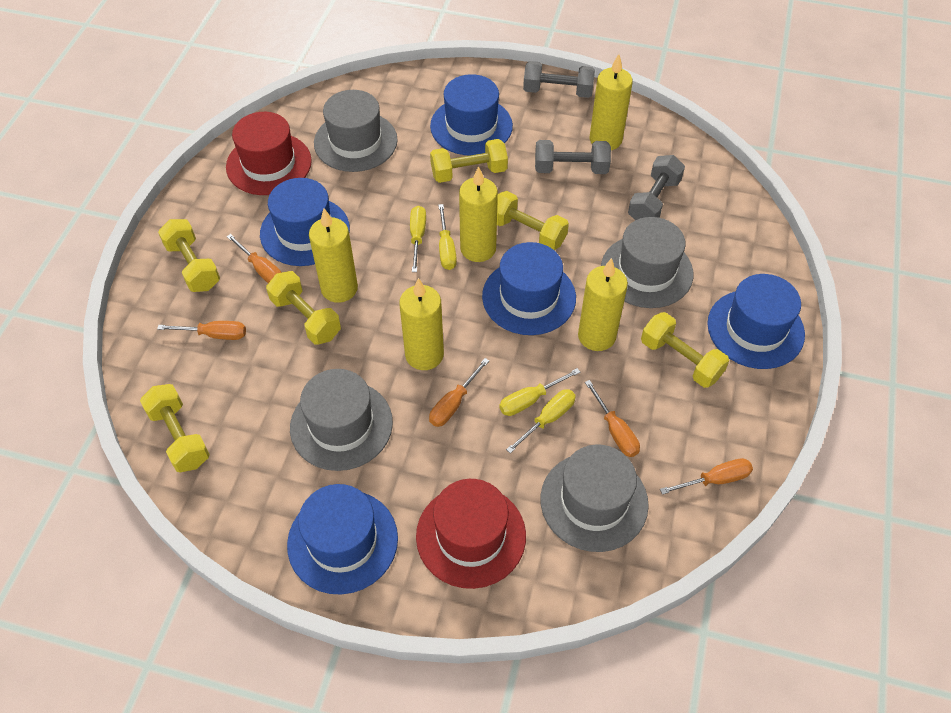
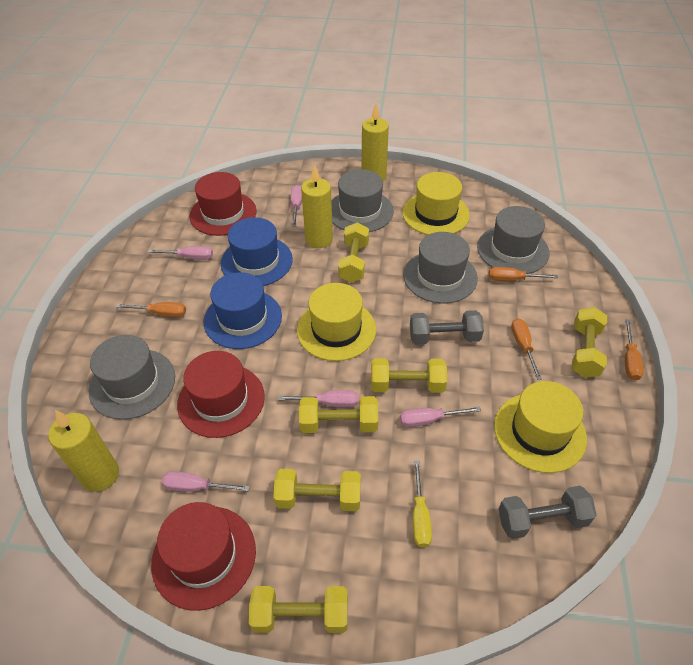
blue hat: 5 -> 2
grey dumbbell: 3 -> 2
orange screwdriver: 5 -> 4
pink screwdriver: 0 -> 5
red hat: 2 -> 3
yellow candle: 5 -> 3
yellow hat: 0 -> 3
yellow screwdriver: 4 -> 1

